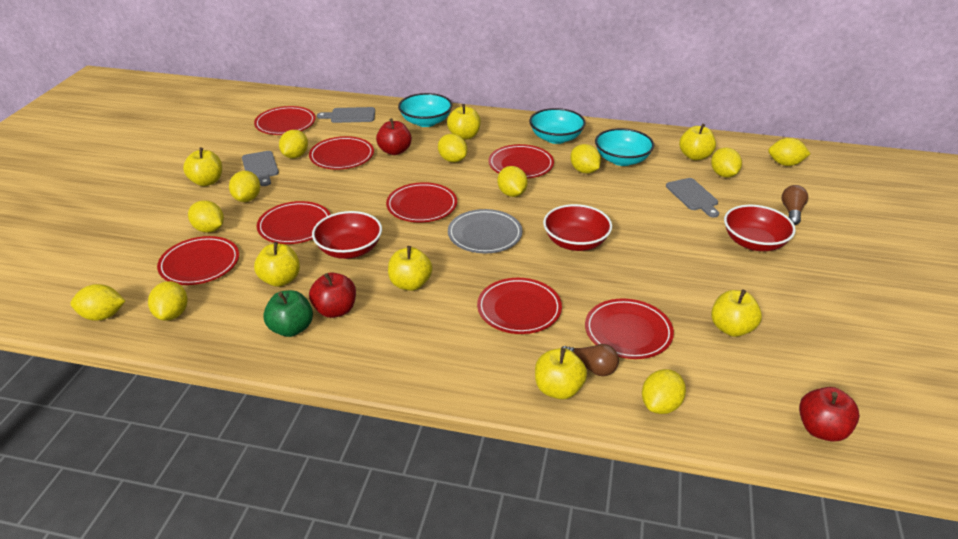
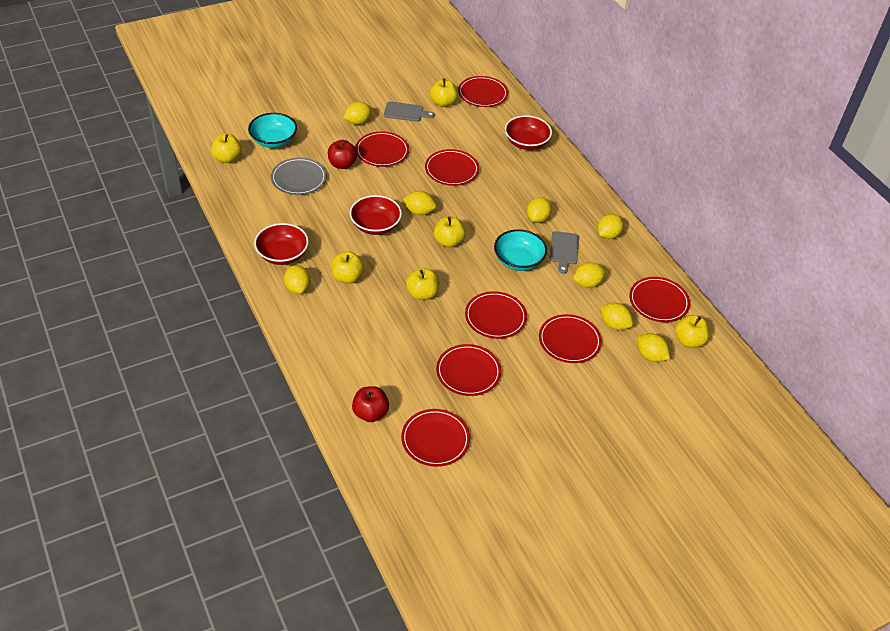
brown light bulb: 2 -> 0
green apple: 1 -> 0
grey cutting board: 3 -> 2
red apple: 3 -> 2
turquoise bowl: 3 -> 2
yellow apple: 7 -> 6
yellow lemon: 11 -> 8

